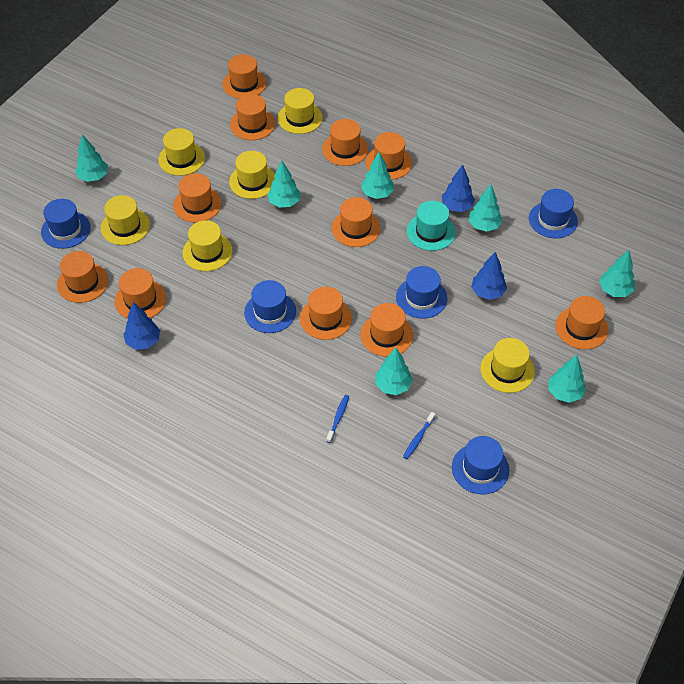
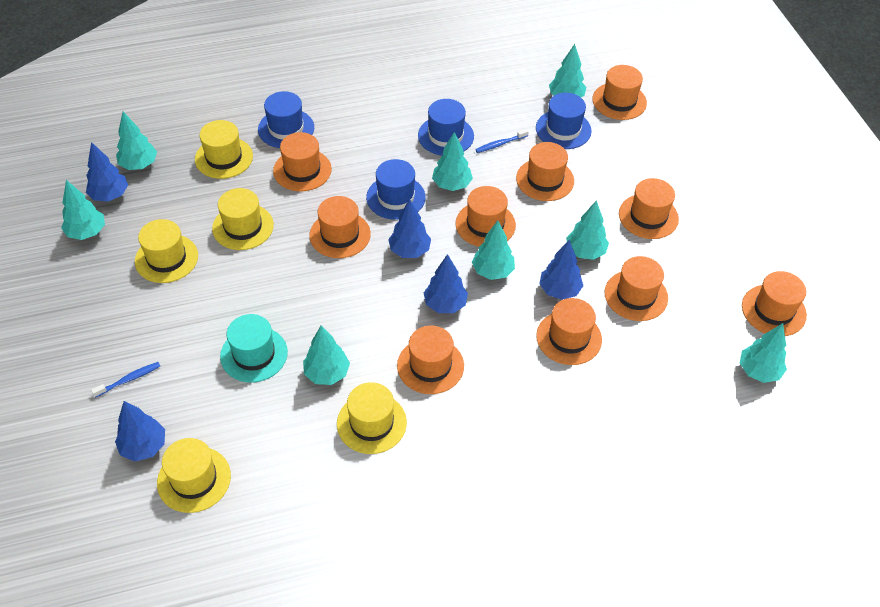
blue hat: 5 -> 4
blue tree: 3 -> 5
orange hat: 11 -> 10
turquoise tree: 7 -> 8
yellow hat: 6 -> 5

